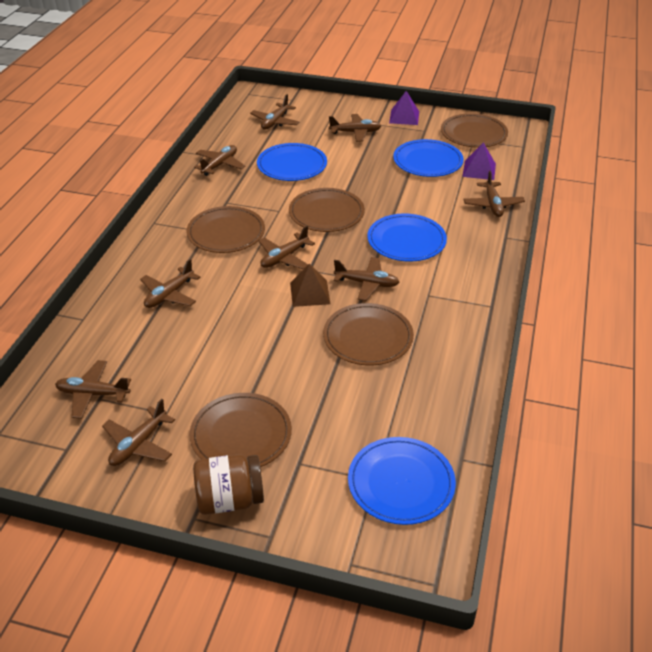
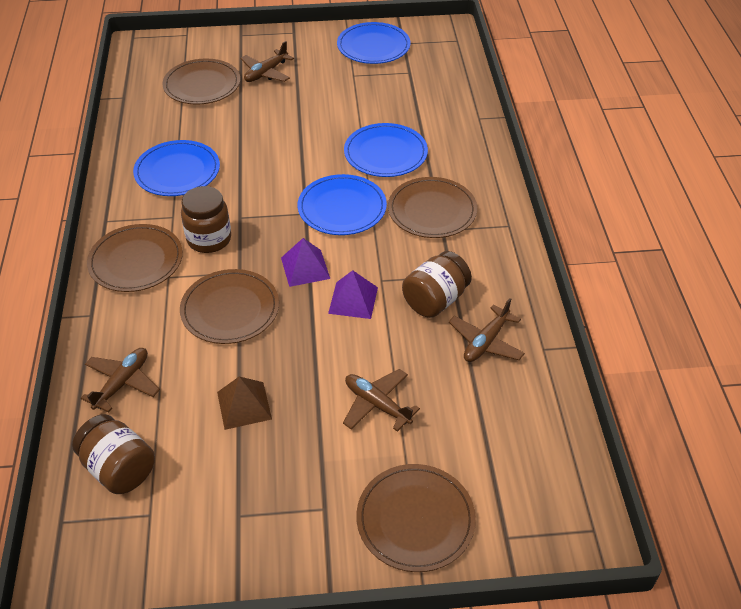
brown jar: 1 -> 3
brown plane: 9 -> 4

